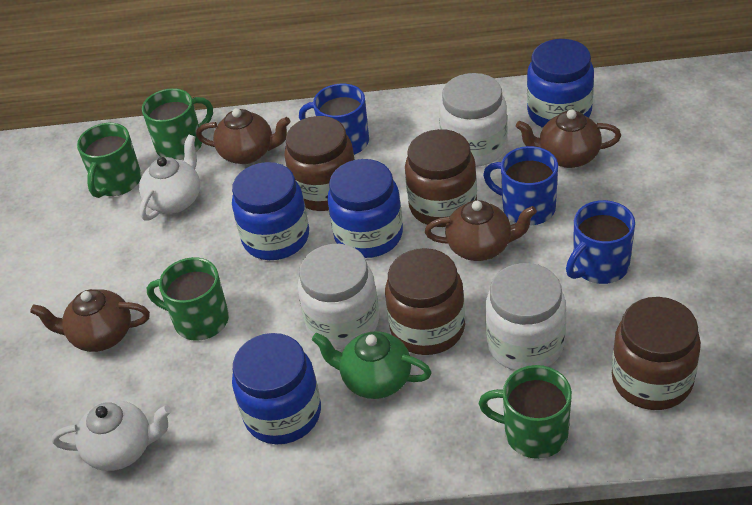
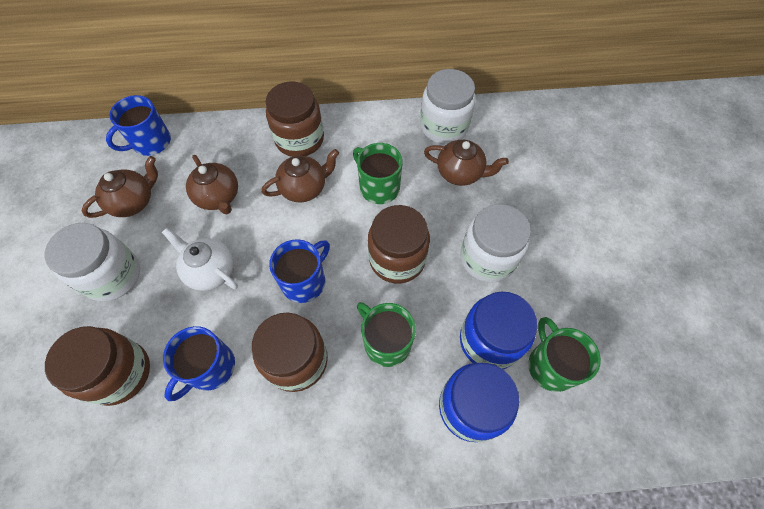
blue jar: 4 -> 2
green mug: 4 -> 3
green teapot: 1 -> 0
white teapot: 2 -> 1

